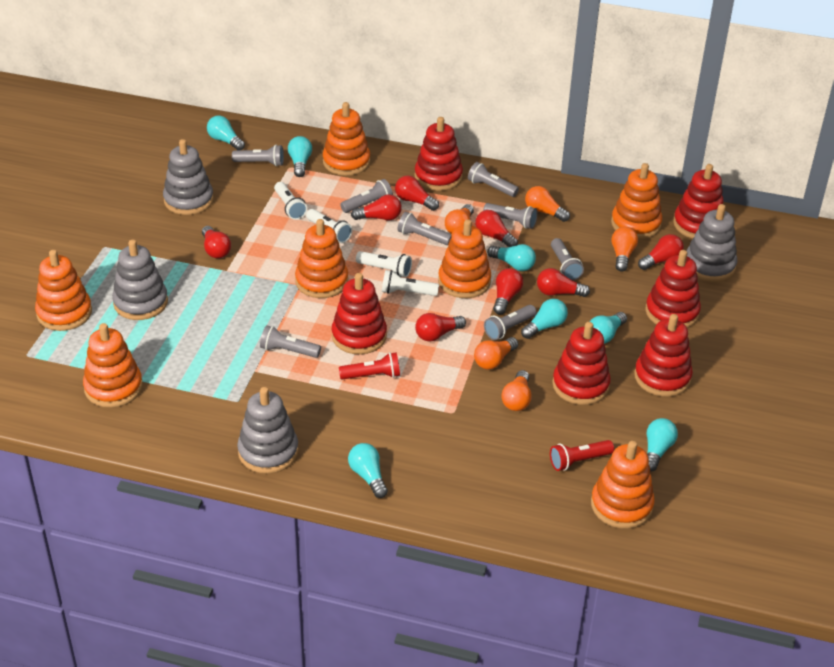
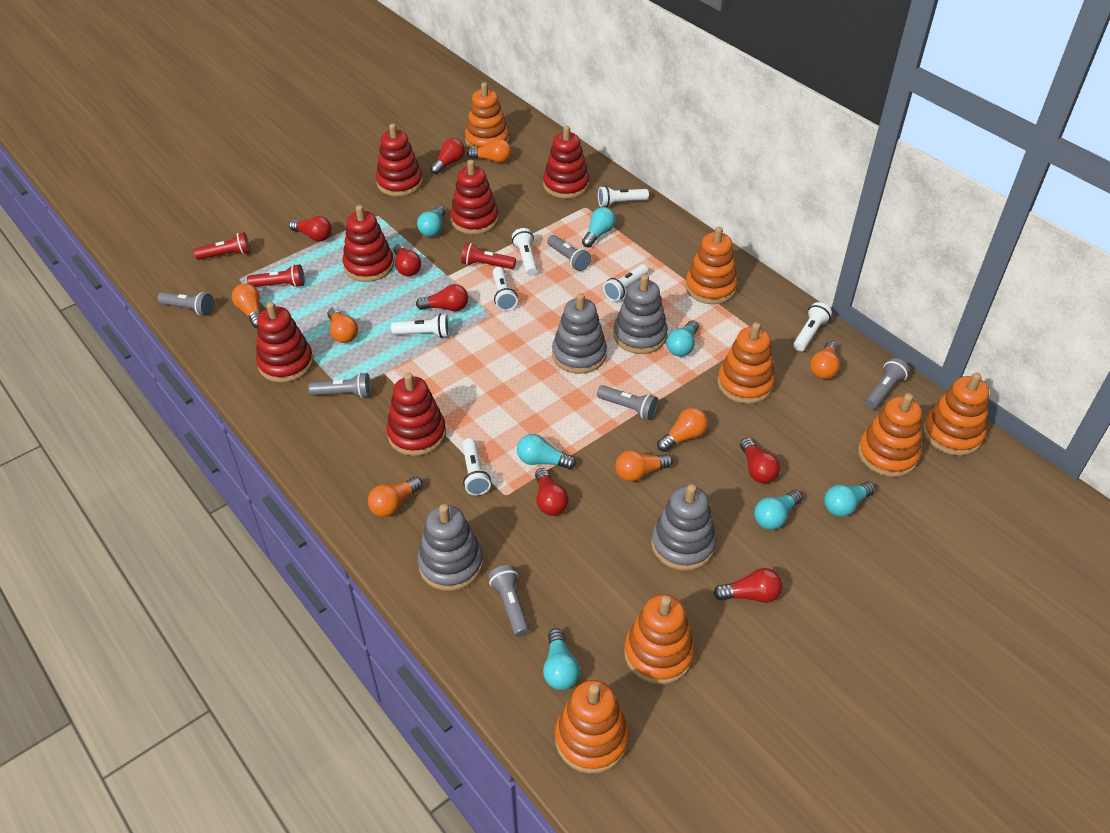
grey flashlight: 8 -> 6
orange light bulb: 5 -> 7
red flashlight: 2 -> 3
red light bulb: 8 -> 7
white flashlight: 4 -> 7

